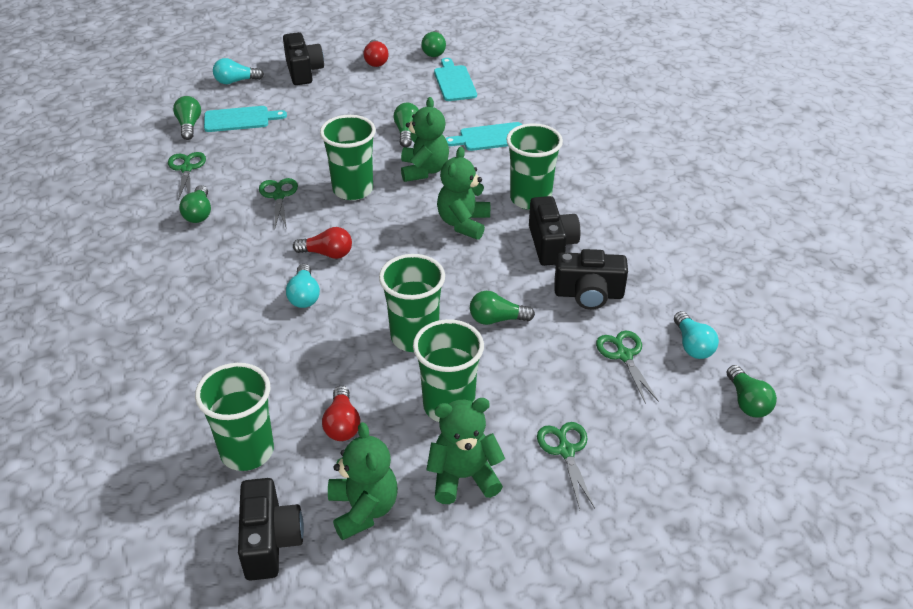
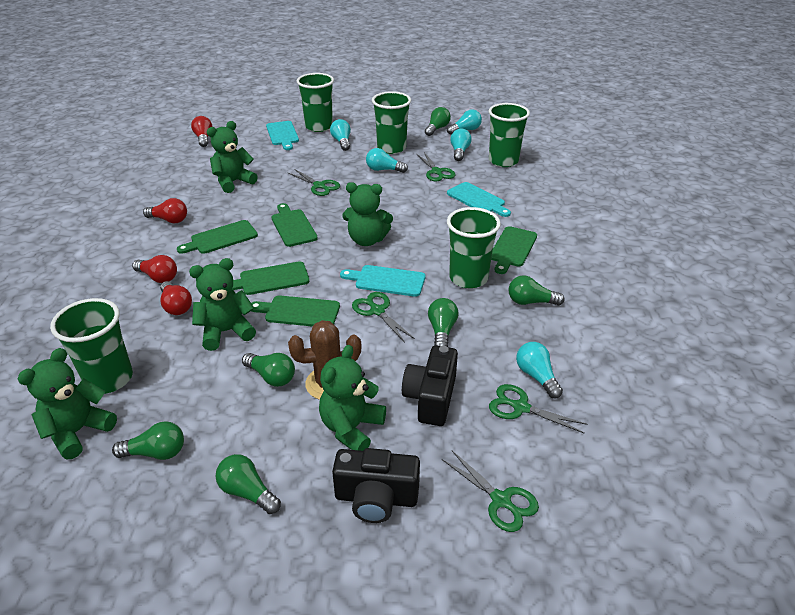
black camera: 4 -> 2
brown cactus: 0 -> 1
green cutting board: 0 -> 5
green scissors: 4 -> 5
green teddy bear: 4 -> 5
red light bulb: 3 -> 4
turquoise light bulb: 3 -> 5

